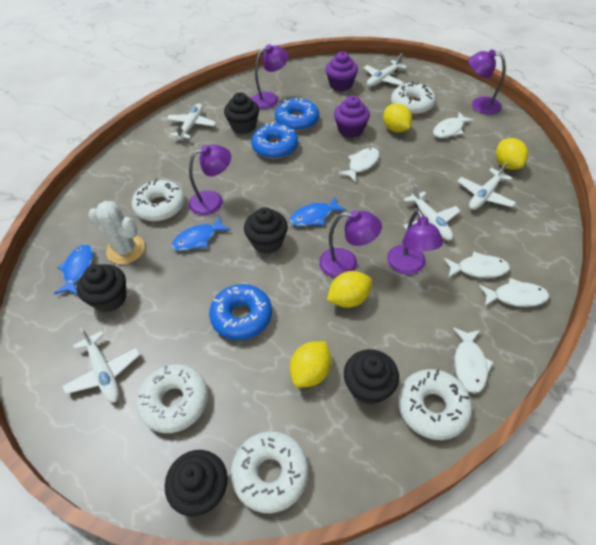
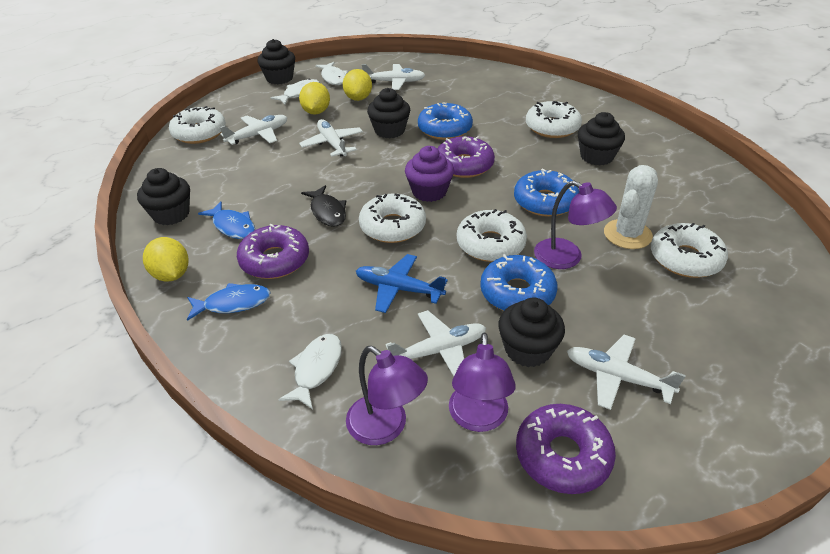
black fish: 0 -> 1
blue fish: 3 -> 2
blue plane: 0 -> 1
purple cupcake: 2 -> 1
purple donut: 0 -> 3
purple lamp: 5 -> 3
white fish: 5 -> 3
yellow lemon: 4 -> 3

